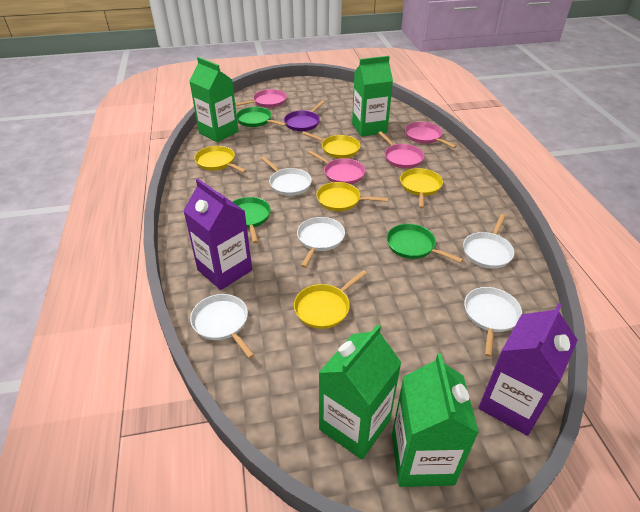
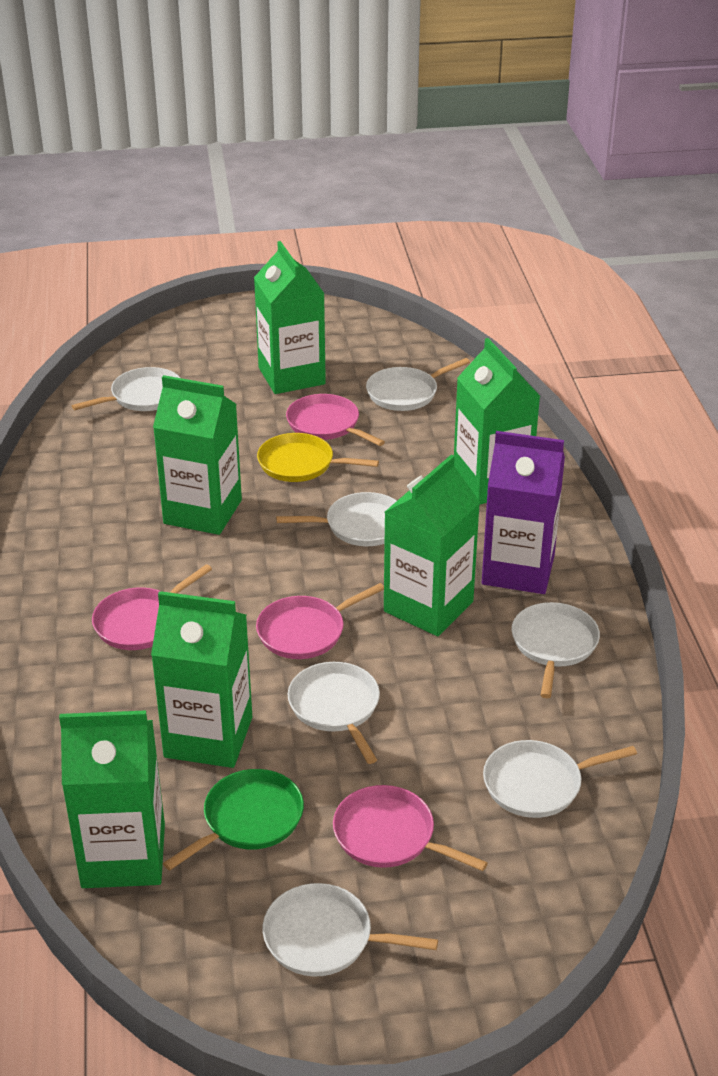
green carton: 4 -> 6
green pan: 3 -> 1
purple carton: 2 -> 1
purple pan: 1 -> 0
white pan: 5 -> 7
yellow pan: 5 -> 1

